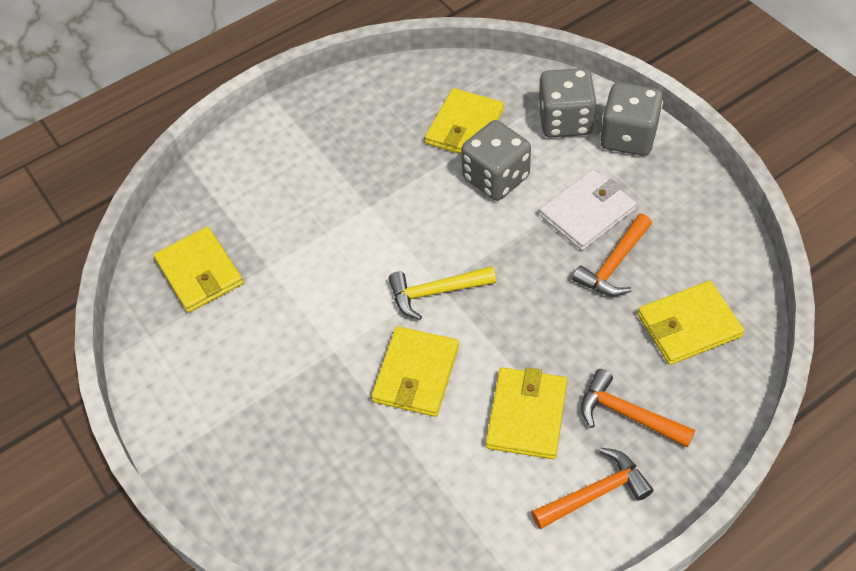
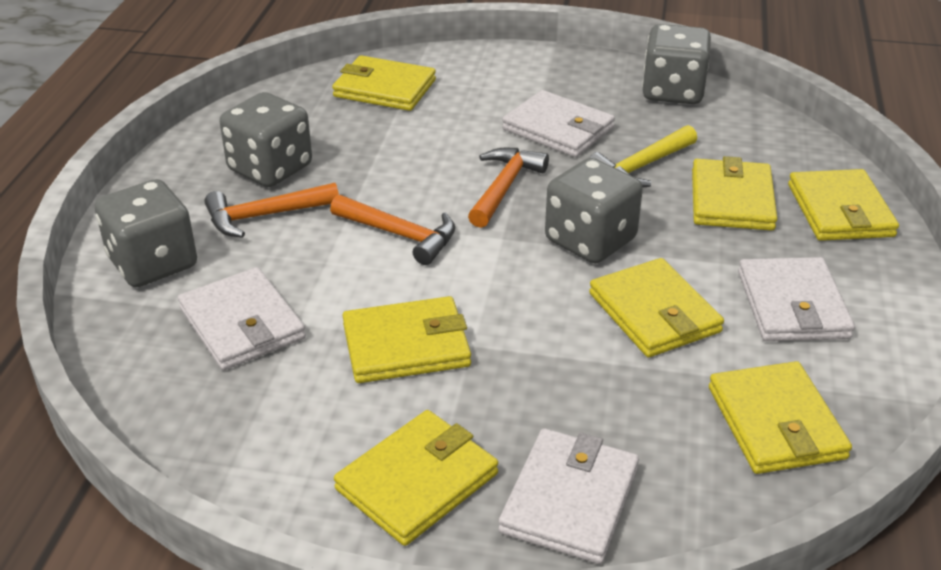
grey dice: 3 -> 4
white wallet: 1 -> 4
yellow wallet: 5 -> 7

